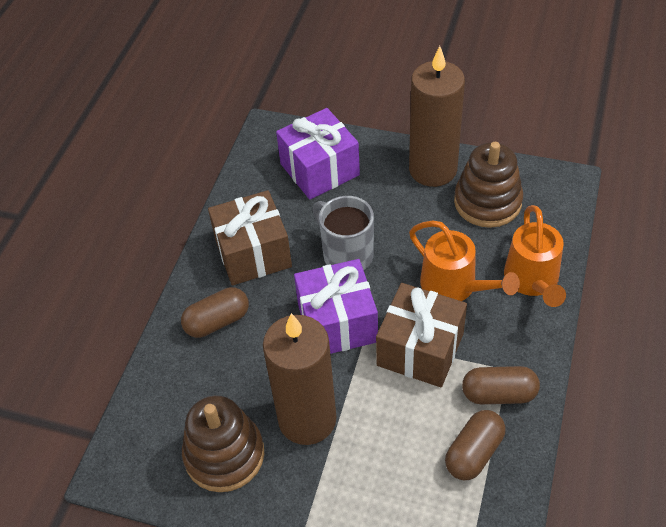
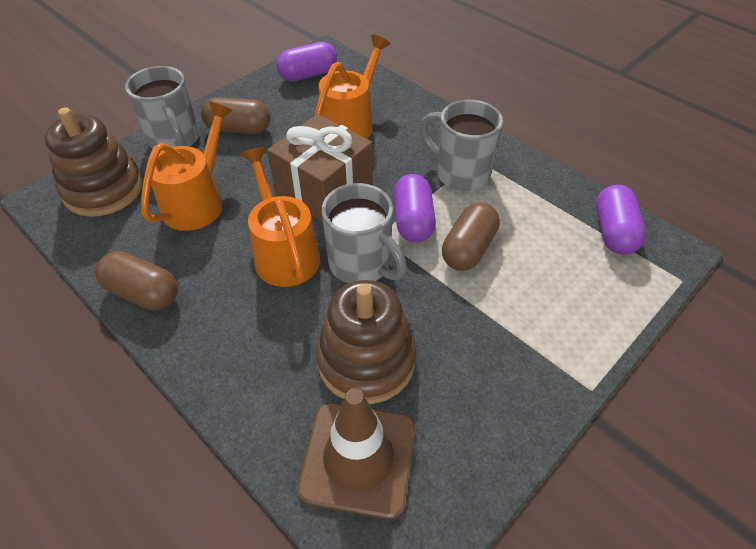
brown candle: 2 -> 0
brown gift: 2 -> 1
brown traffic cone: 0 -> 1
grey mug: 1 -> 3
orange watering can: 2 -> 3
purple capsule: 0 -> 3
purple gift: 2 -> 0

